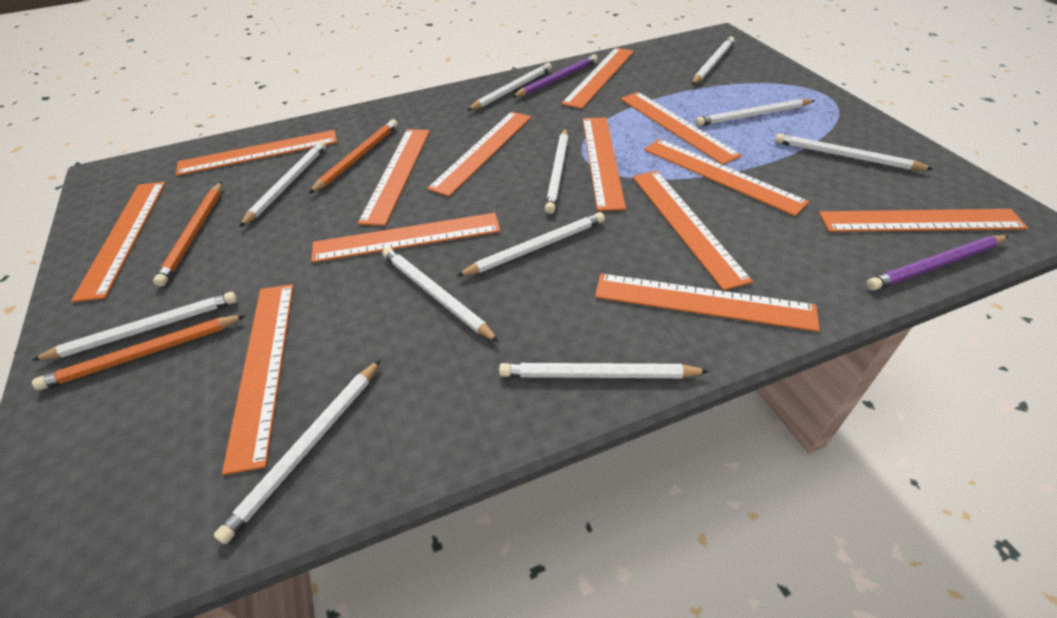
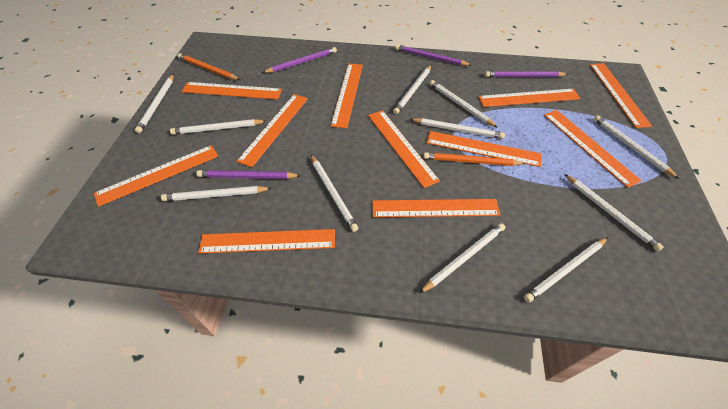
orange pencil: 3 -> 2
orange ruler: 13 -> 11
purple pencil: 2 -> 4

